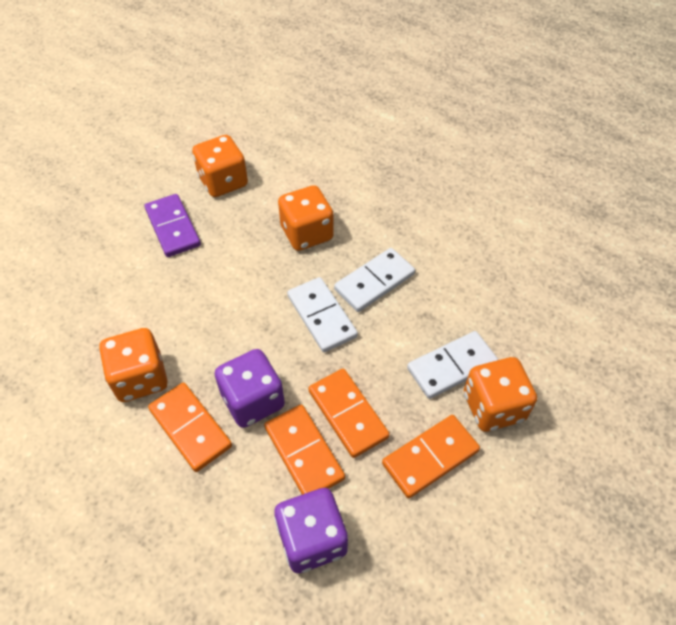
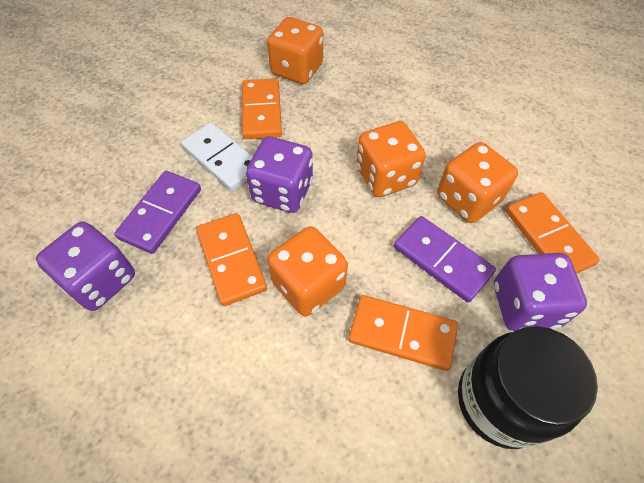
black jar: 0 -> 1
purple dice: 2 -> 3
purple domino: 1 -> 2
white domino: 3 -> 1

